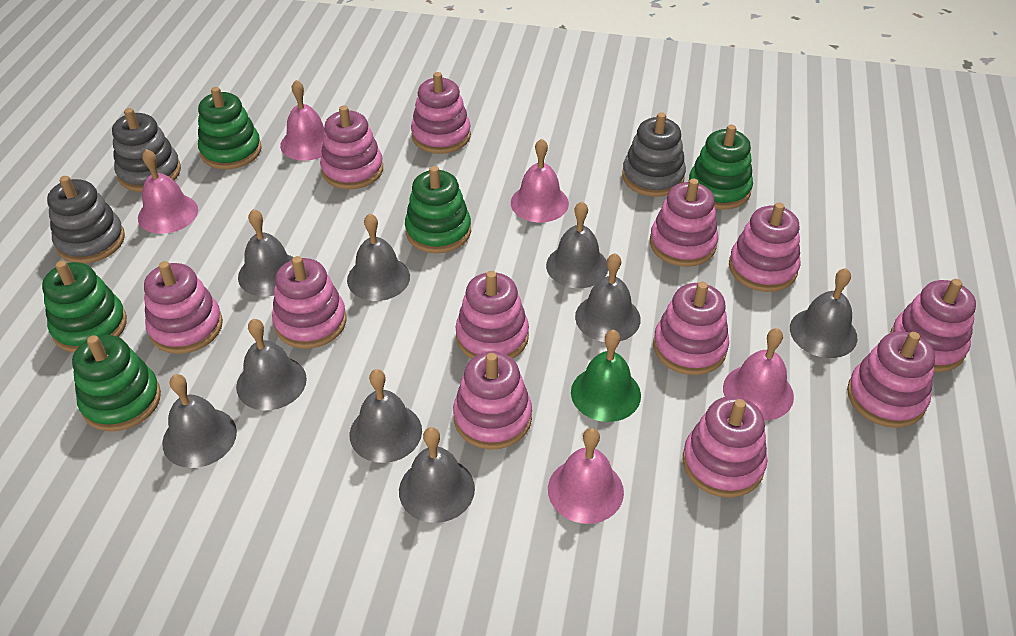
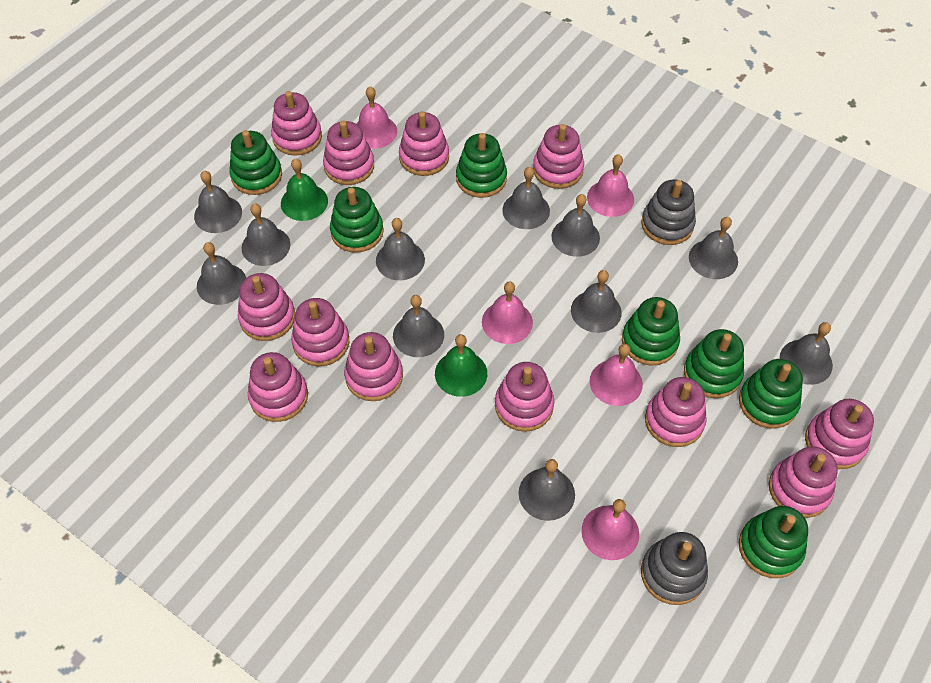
green bell: 1 -> 2
green stacking toy: 5 -> 7
grey bell: 9 -> 11
grey stacking toy: 3 -> 2

